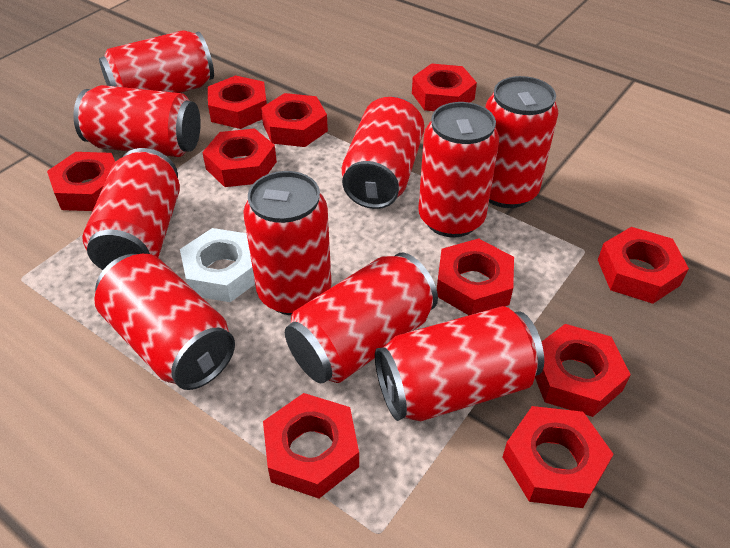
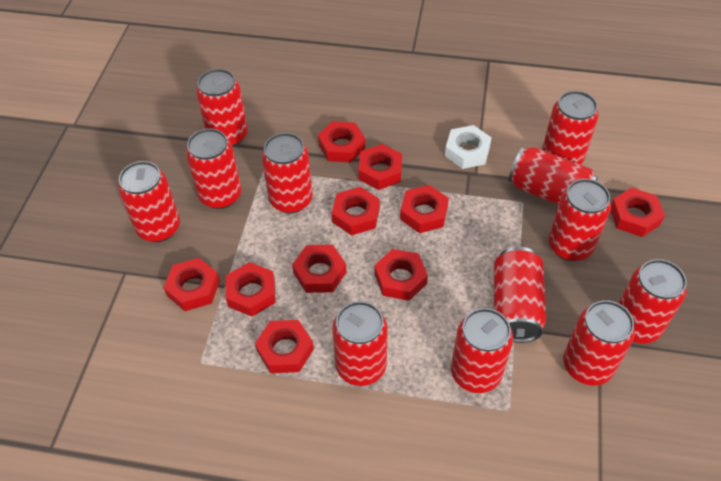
red can: 10 -> 12

